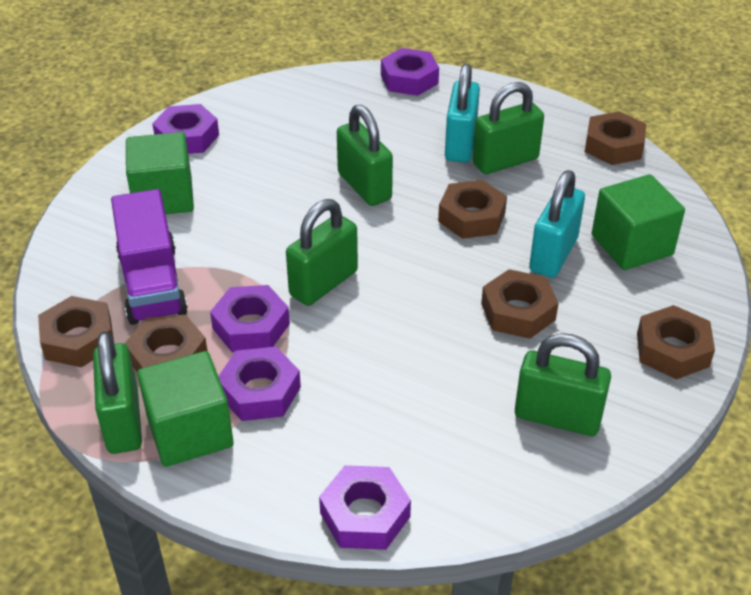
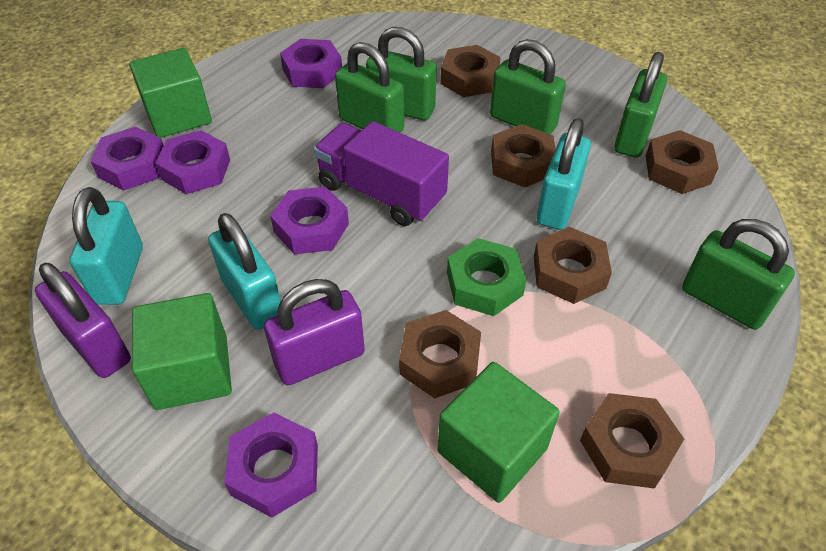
green nut: 0 -> 1
purple padlock: 0 -> 2
turquoise padlock: 2 -> 3

